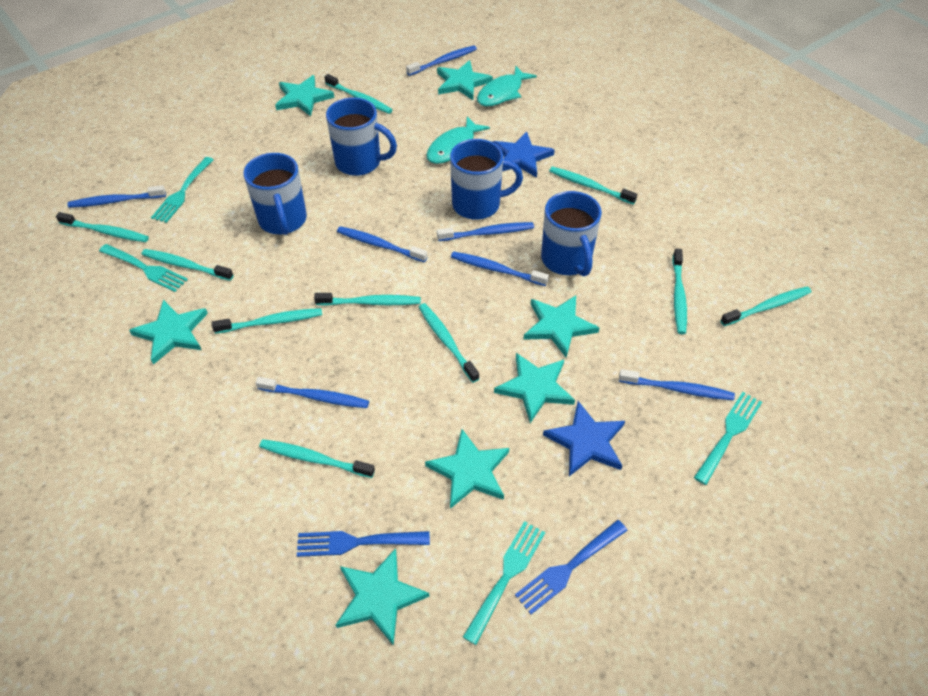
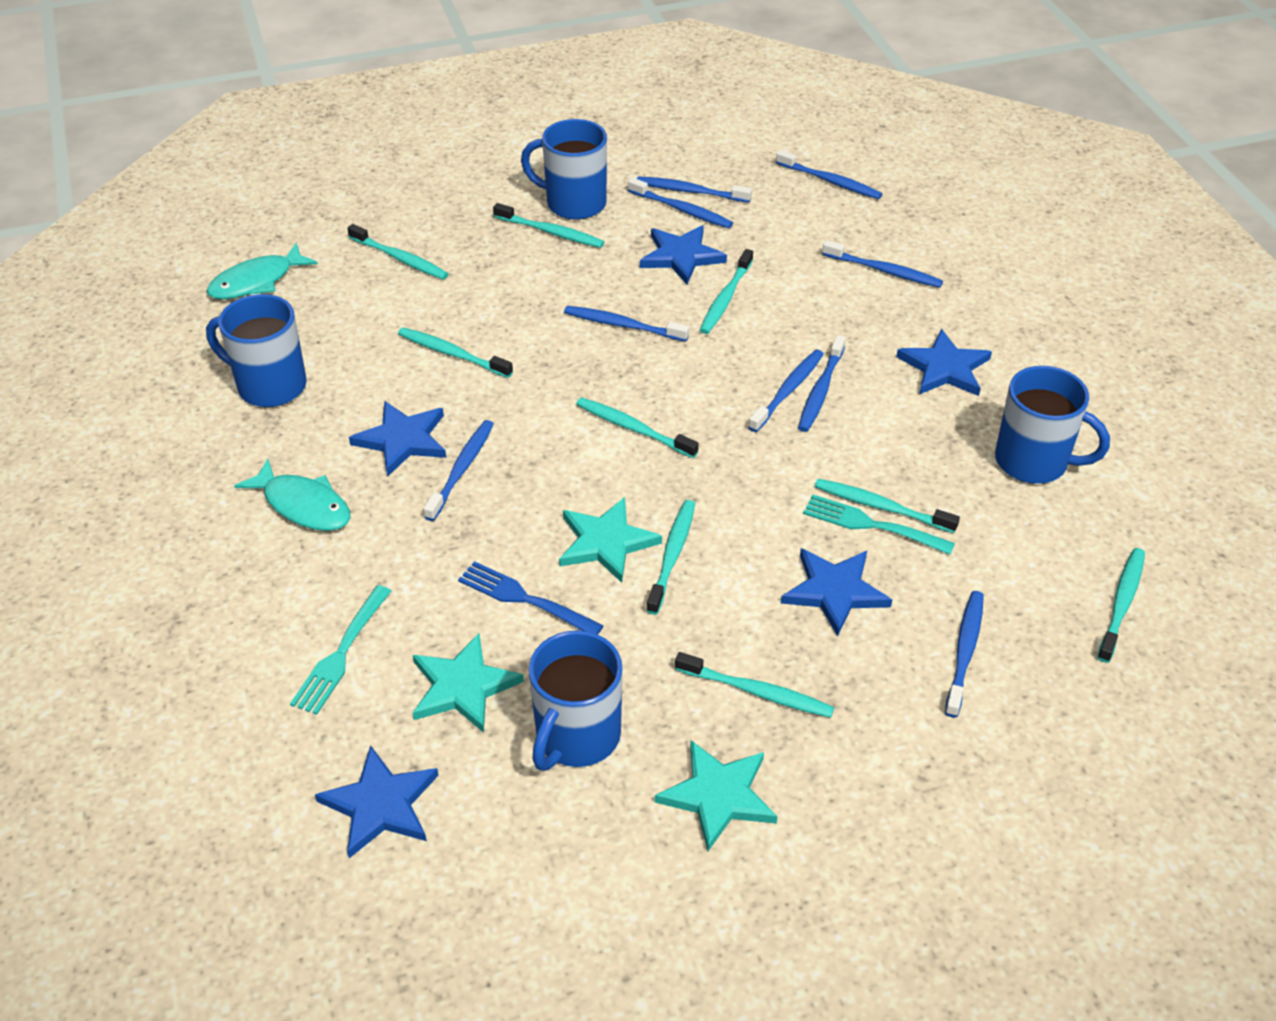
blue fork: 2 -> 1
blue star: 2 -> 5
blue toothbrush: 7 -> 9
turquoise fork: 4 -> 2
turquoise star: 7 -> 3
turquoise toothbrush: 10 -> 9

